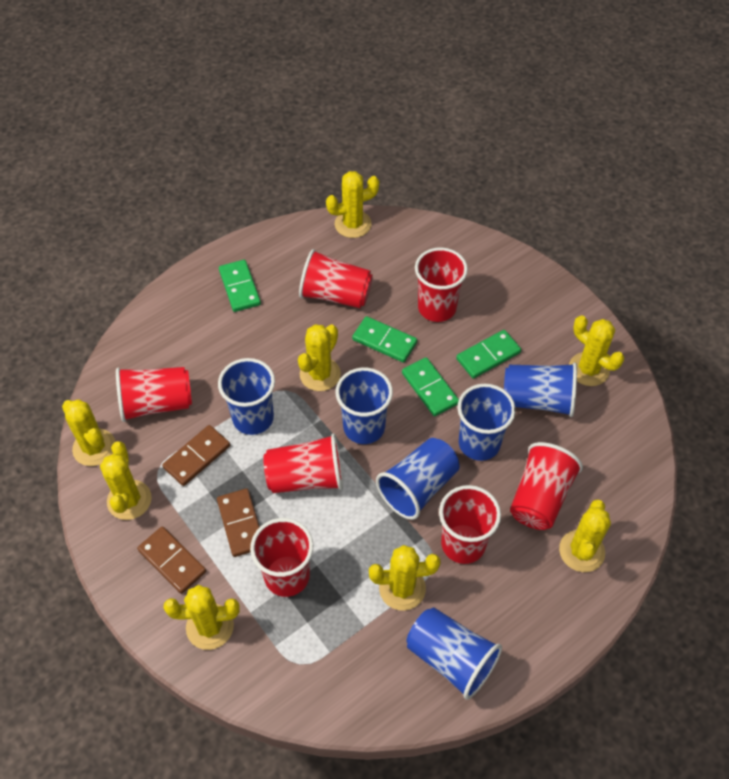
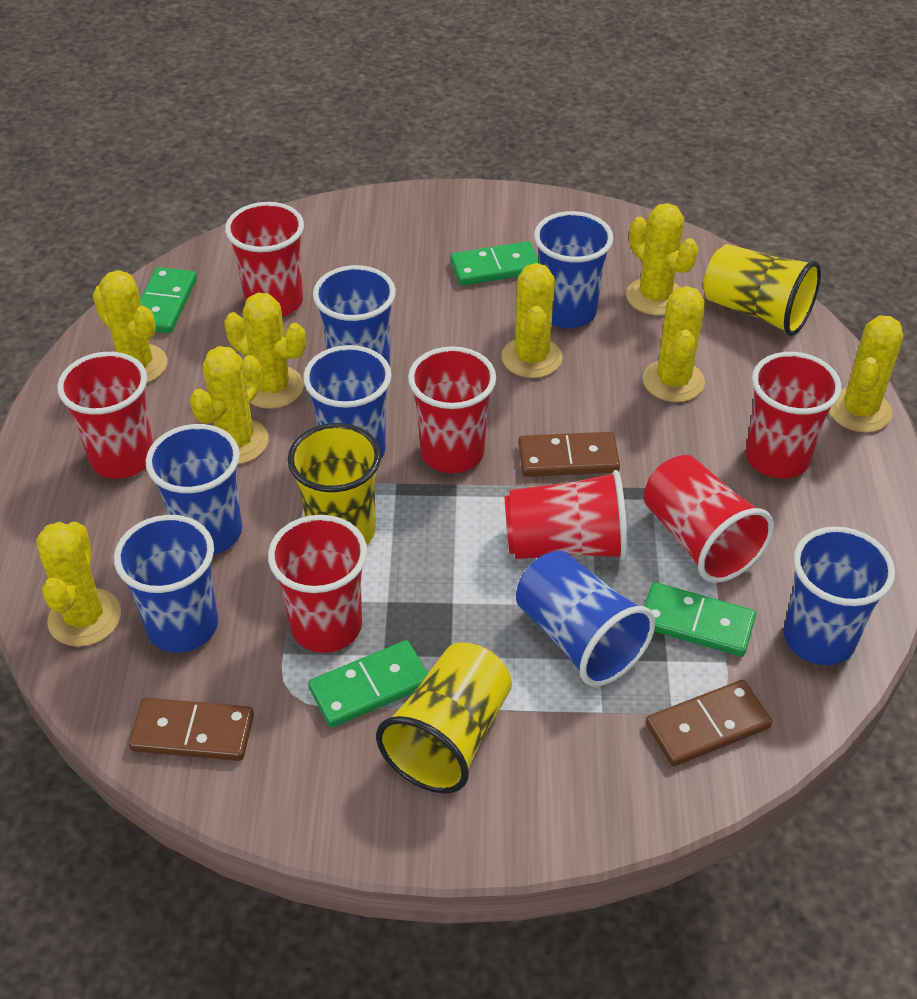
blue cup: 6 -> 7
yellow cup: 0 -> 3

